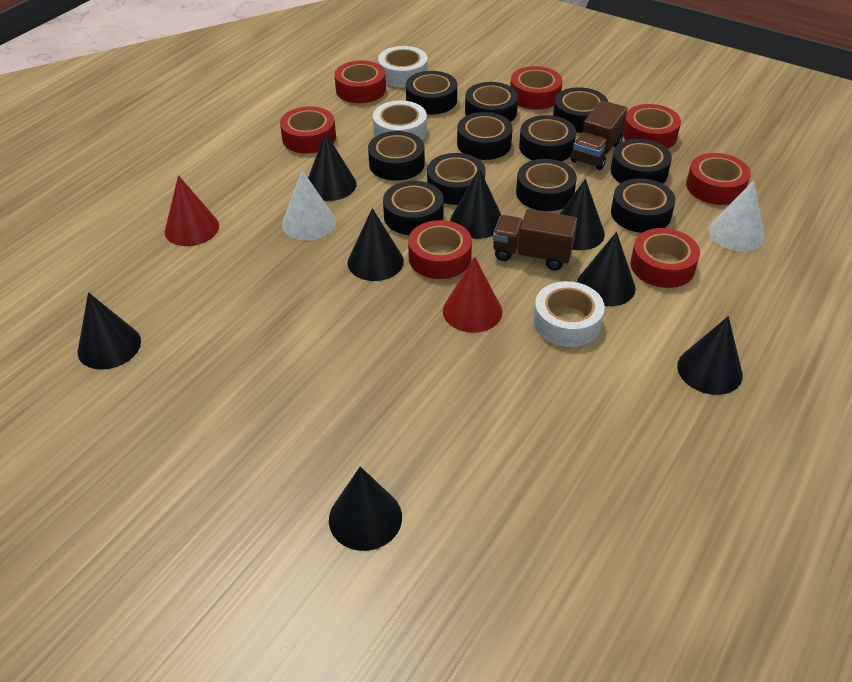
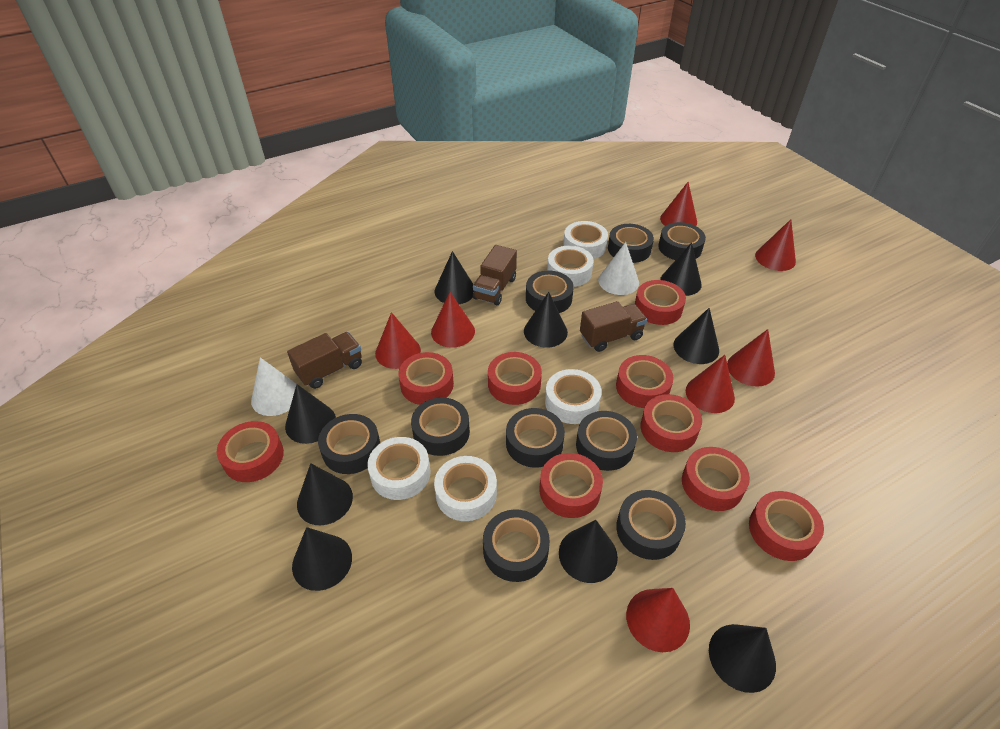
black cone: 8 -> 9
black tape: 11 -> 9
brown truck: 2 -> 3
red cone: 2 -> 7
red tape: 7 -> 9
white tape: 3 -> 5

